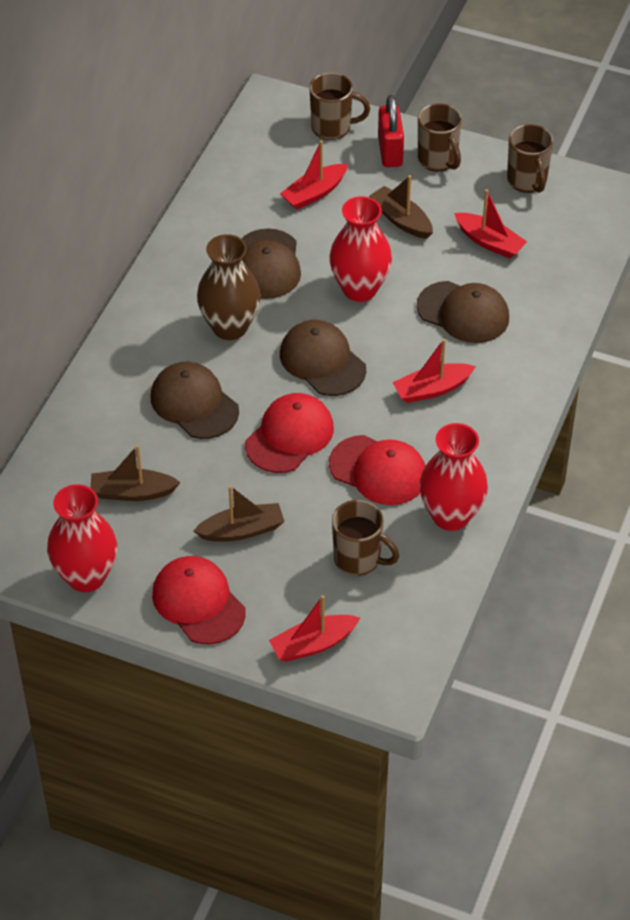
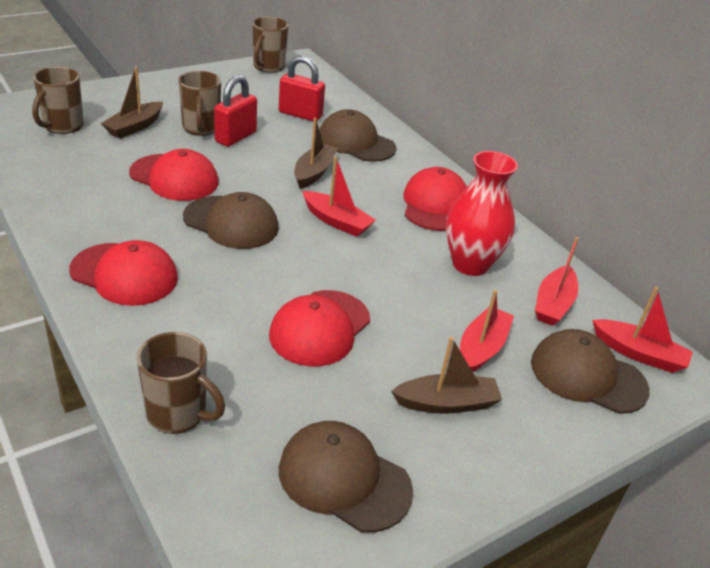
brown vase: 1 -> 0
red cap: 3 -> 4
red padlock: 1 -> 2
red vase: 3 -> 1

